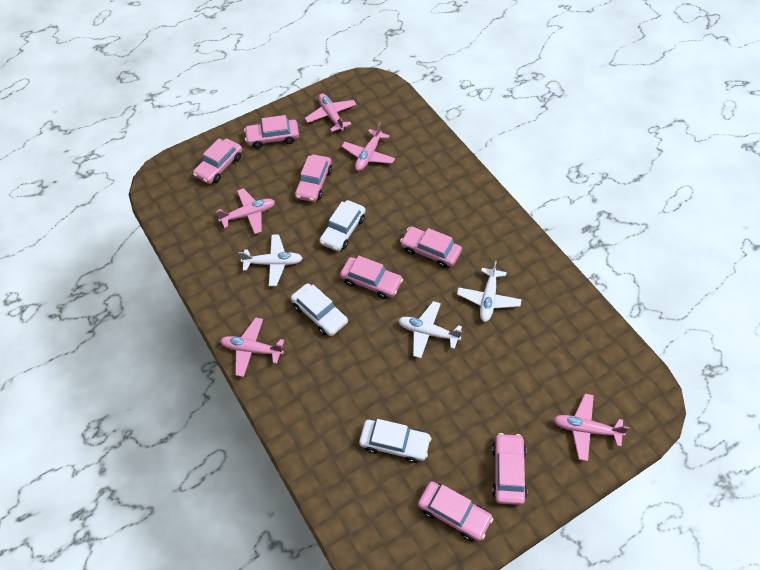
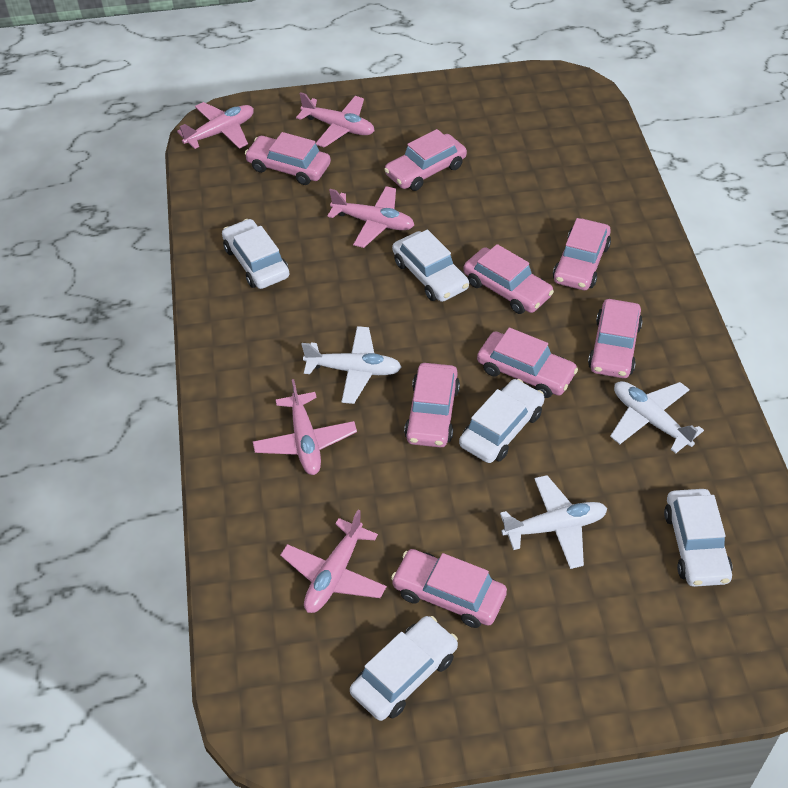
pink car: 7 -> 8
white car: 3 -> 5

